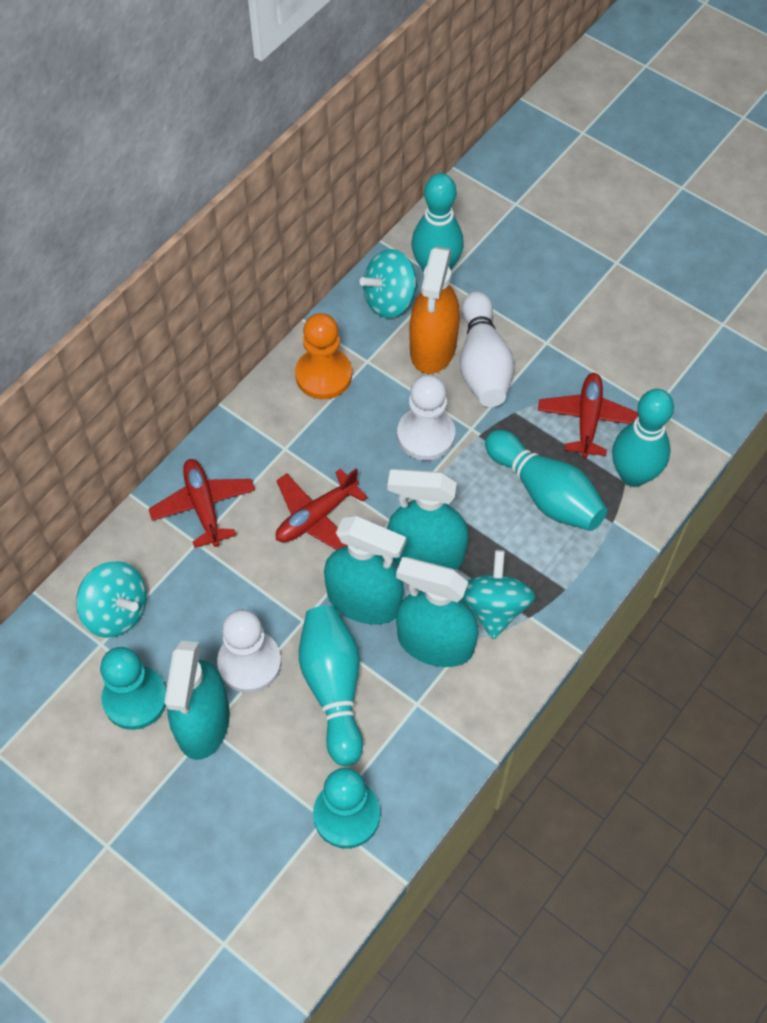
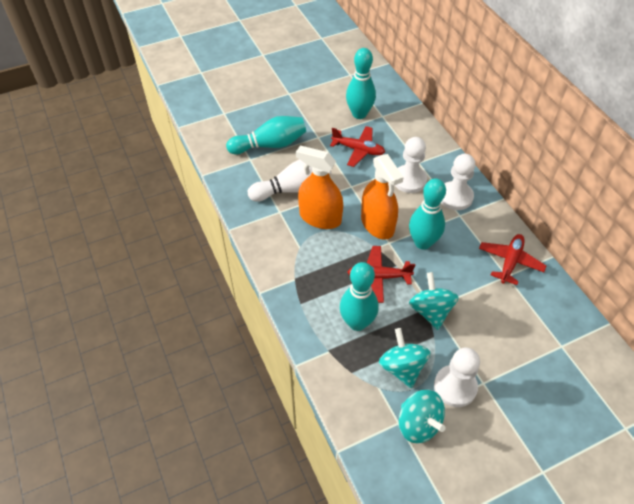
orange pawn: 1 -> 0
orange spray bottle: 1 -> 2
turquoise pawn: 2 -> 0
turquoise spray bottle: 4 -> 0
white pawn: 2 -> 3

